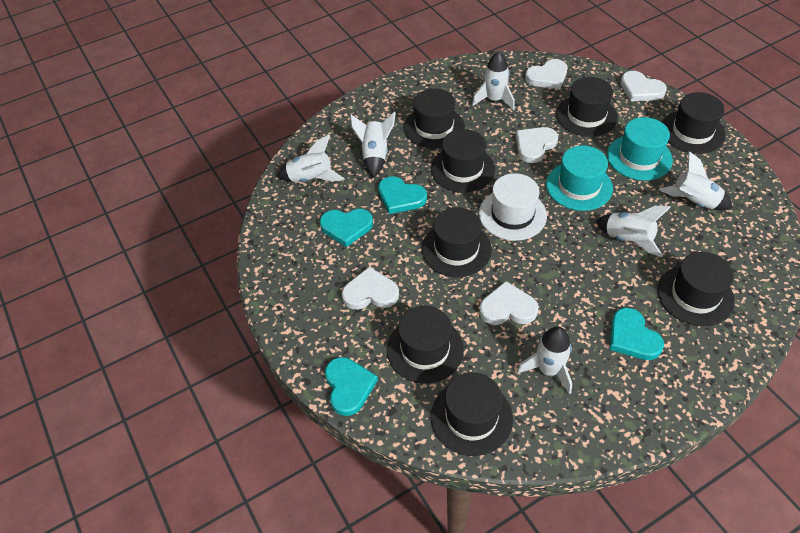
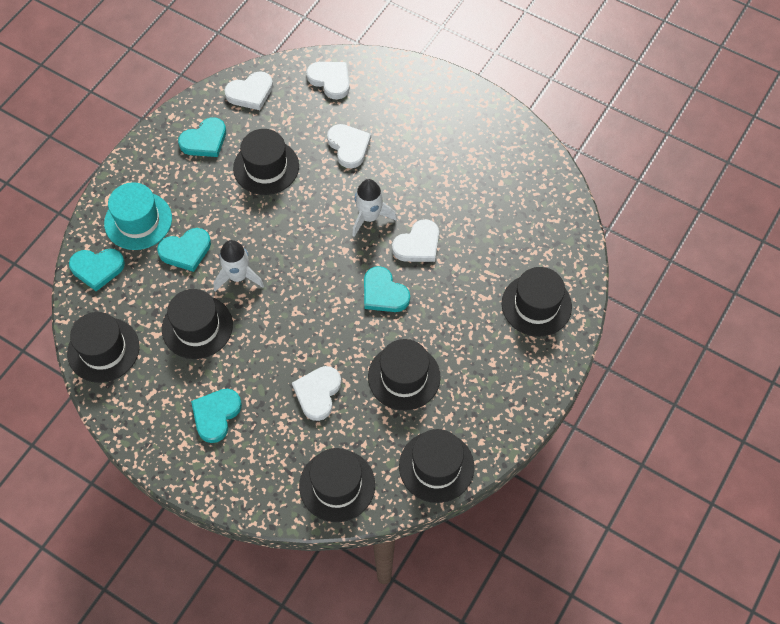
black hat: 8 -> 7
turquoise hat: 2 -> 1
turquoise heart: 4 -> 5
white hat: 1 -> 0
white rocket: 6 -> 2

